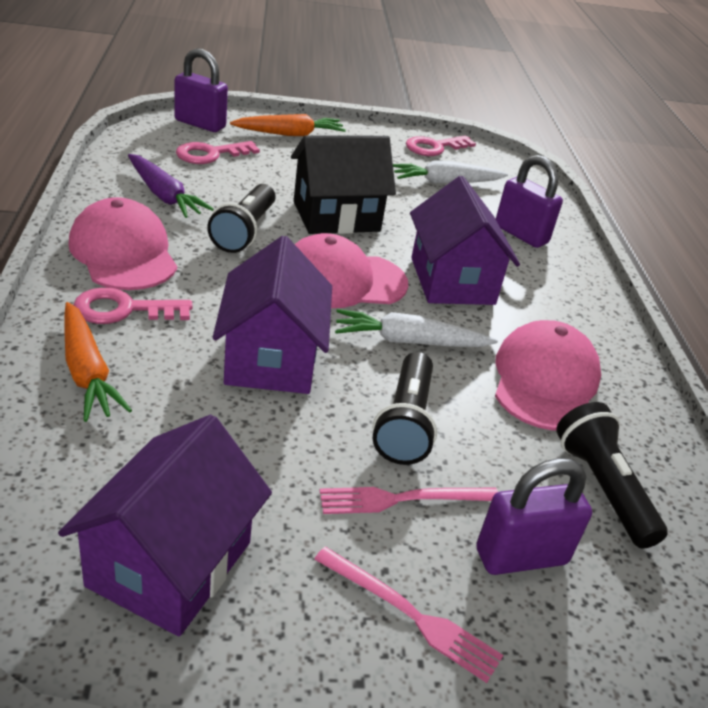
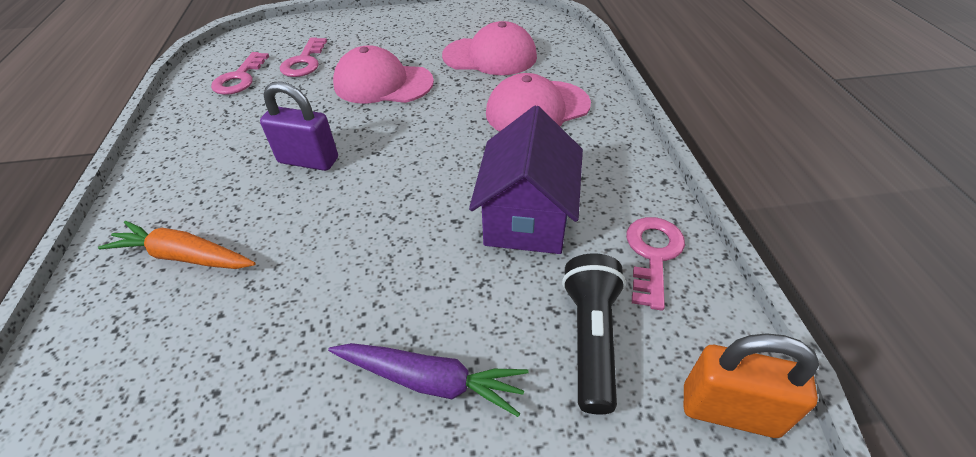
black flashlight: 3 -> 1
black house: 1 -> 0
orange carrot: 2 -> 1
orange padlock: 0 -> 1
pink fork: 2 -> 0
purple house: 3 -> 1
purple padlock: 3 -> 1
white carrot: 2 -> 0

